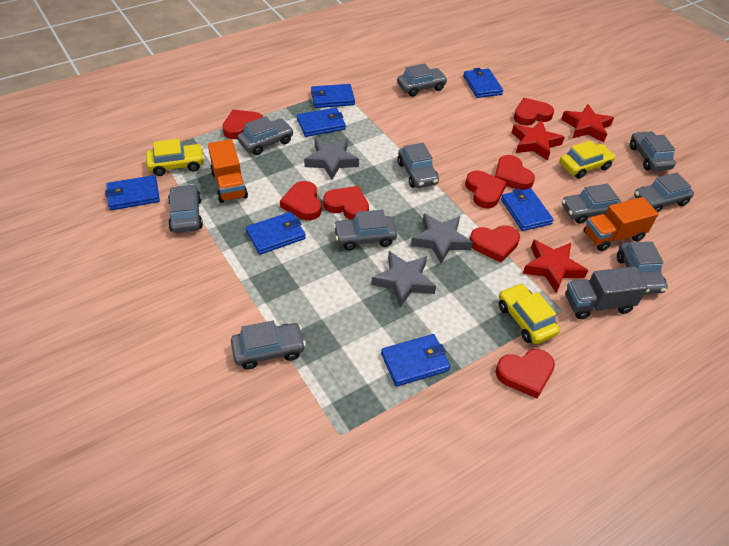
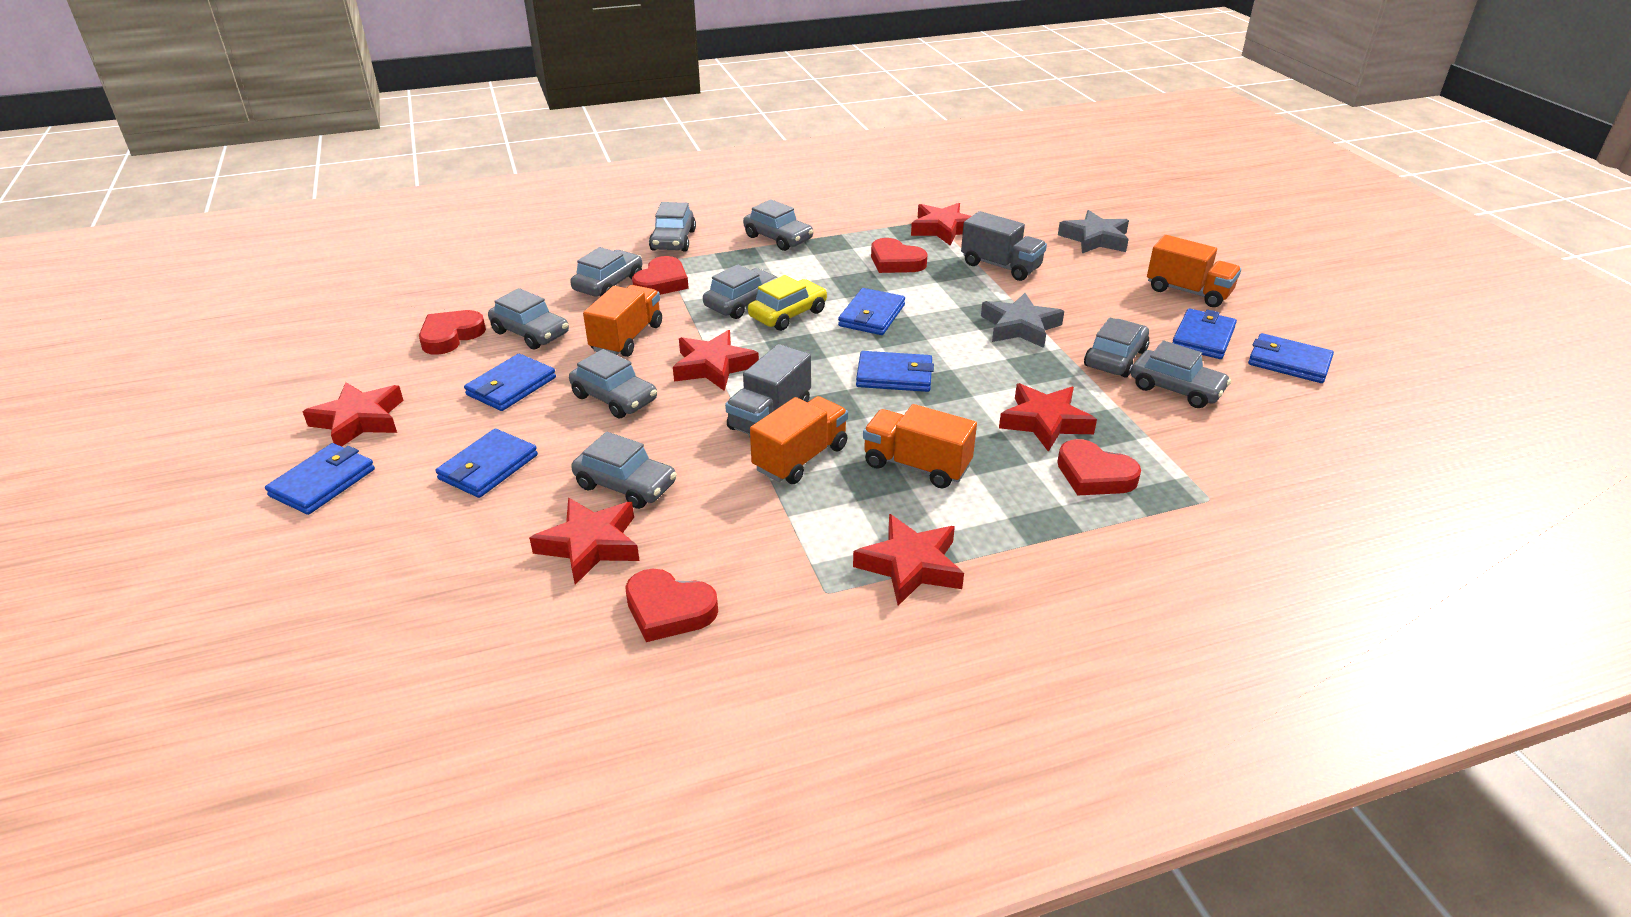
grey car: 10 -> 9
grey star: 3 -> 2
grey truck: 1 -> 2
orange truck: 2 -> 4
red heart: 8 -> 5
red star: 3 -> 6
yellow car: 3 -> 1

